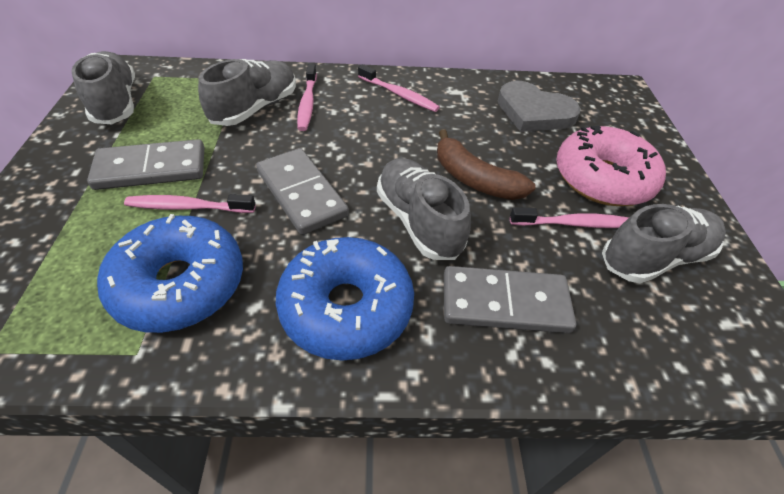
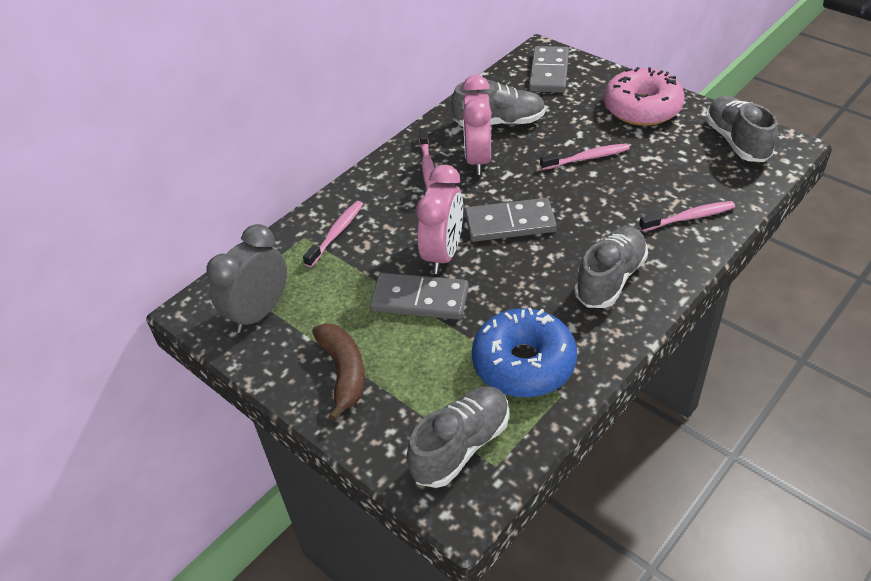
blue donut: 2 -> 1
grey clock: 0 -> 1
grey heart: 1 -> 0
pink clock: 0 -> 2

